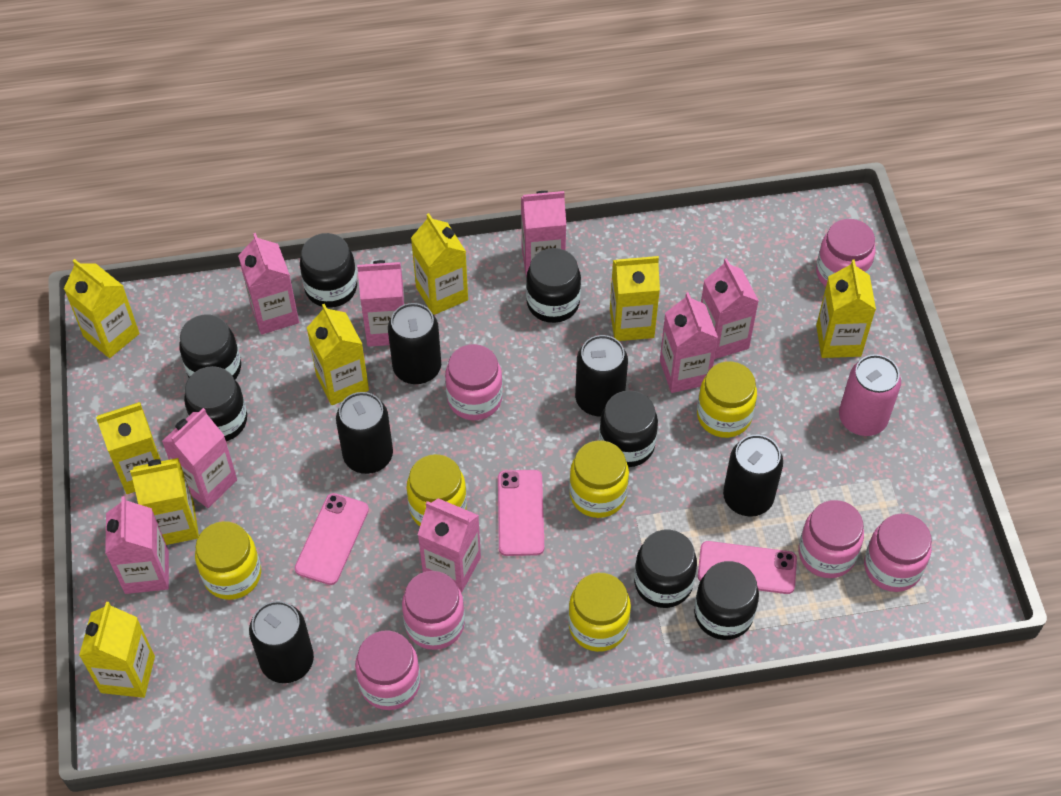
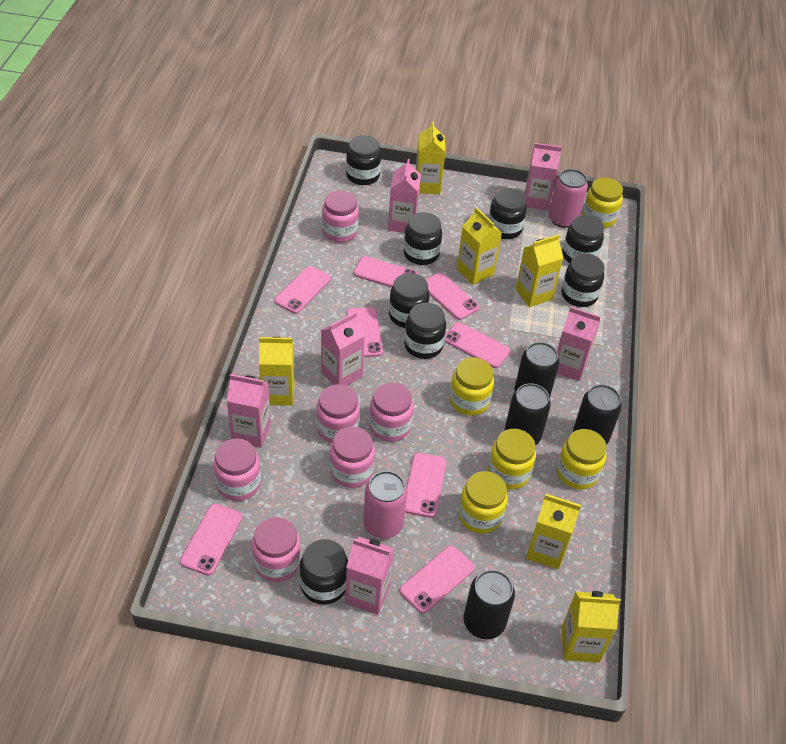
black can: 5 -> 4
black jar: 7 -> 8
pink can: 1 -> 2
pink carton: 8 -> 6
pink phone: 3 -> 8
yellow carton: 8 -> 6

